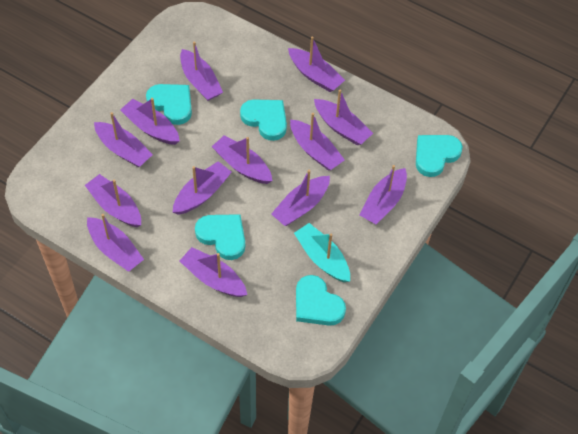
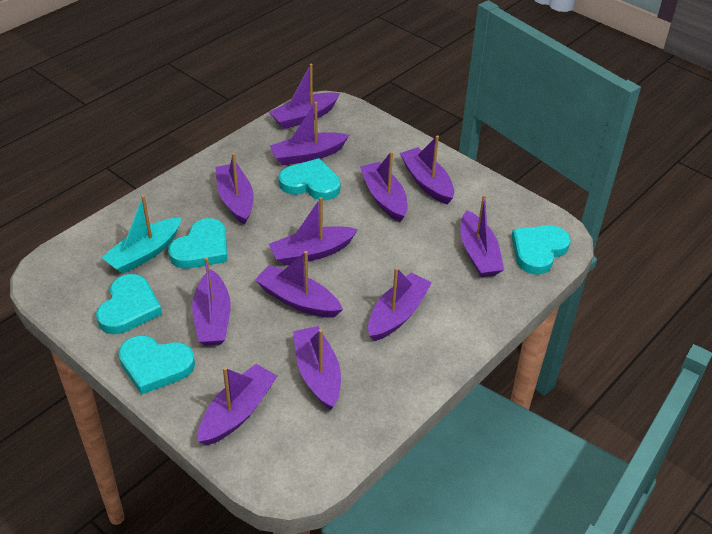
purple boat: 13 -> 12

